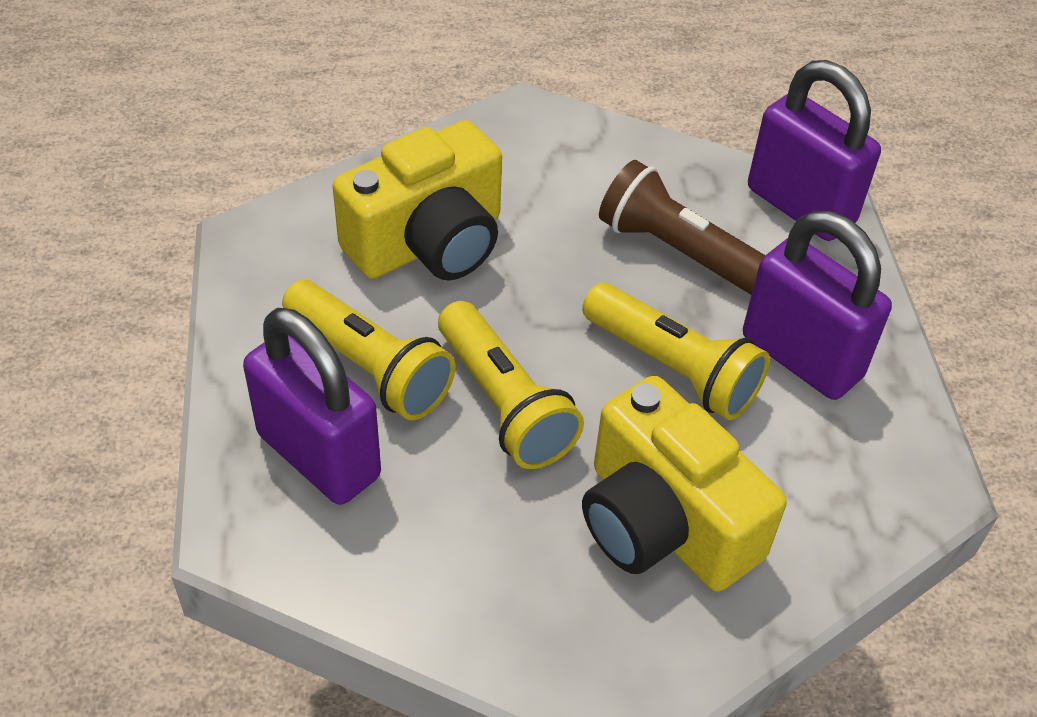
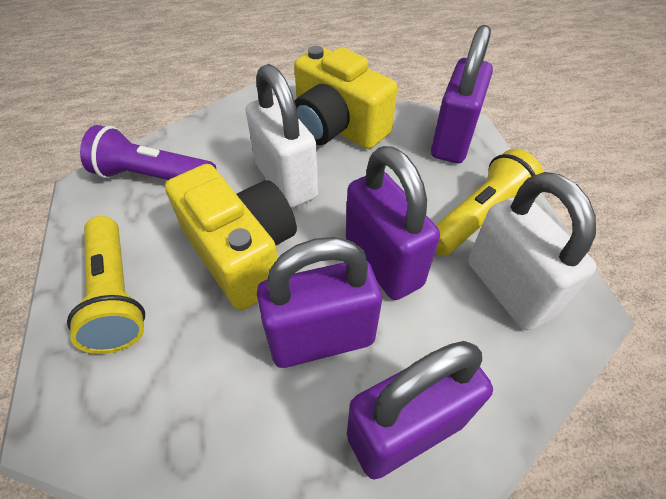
brown flashlight: 1 -> 0
purple flashlight: 0 -> 1
purple padlock: 3 -> 4
white padlock: 0 -> 2
yellow flashlight: 3 -> 2

